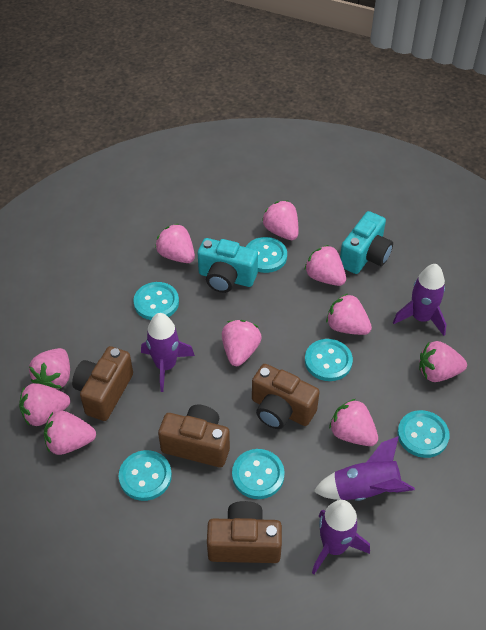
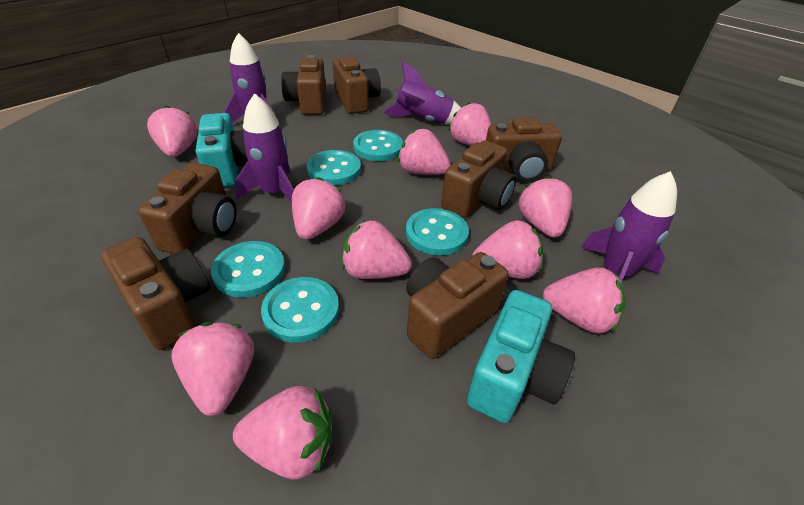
brown camera: 4 -> 7
turquoise button: 6 -> 5

